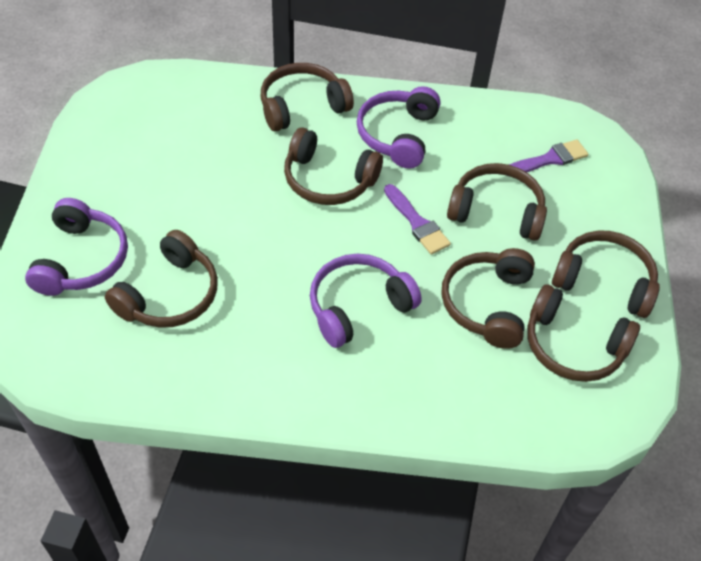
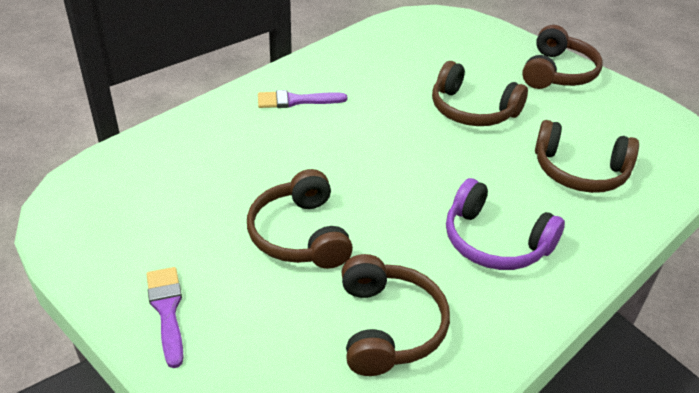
brown headphones: 7 -> 5
purple headphones: 3 -> 1

